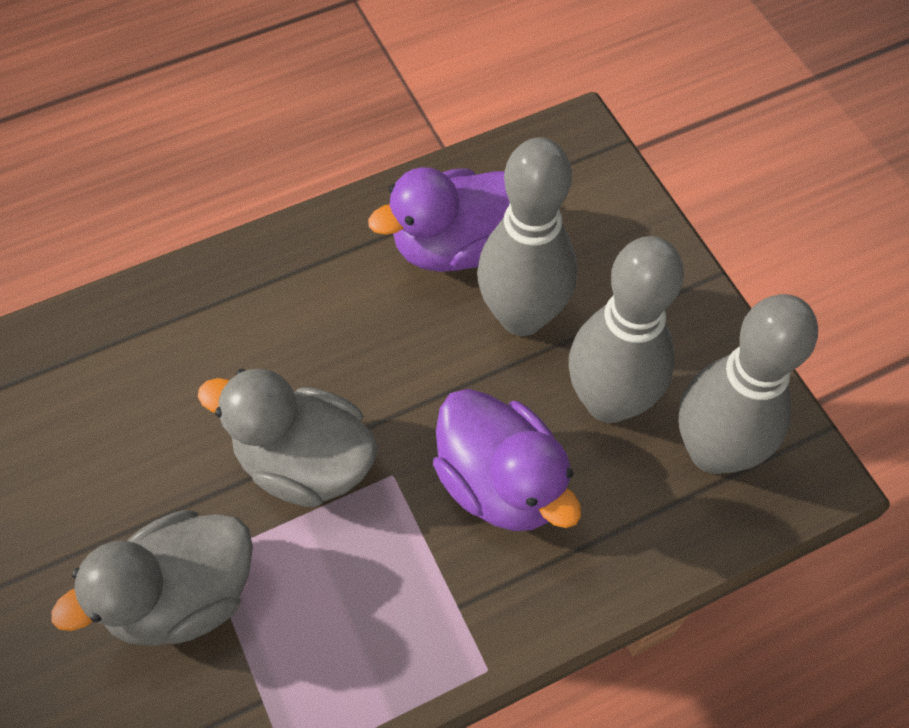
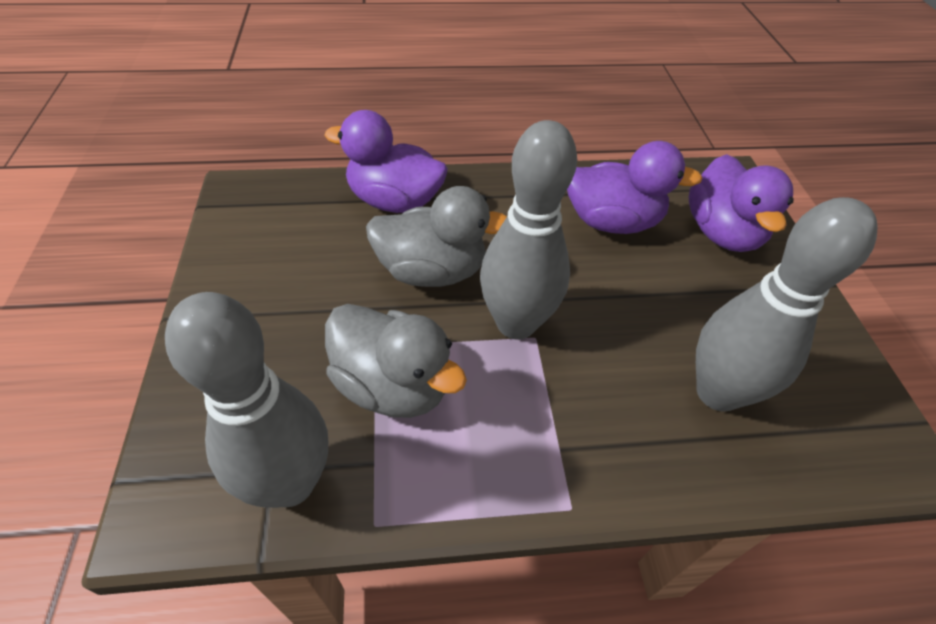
purple duck: 2 -> 3

